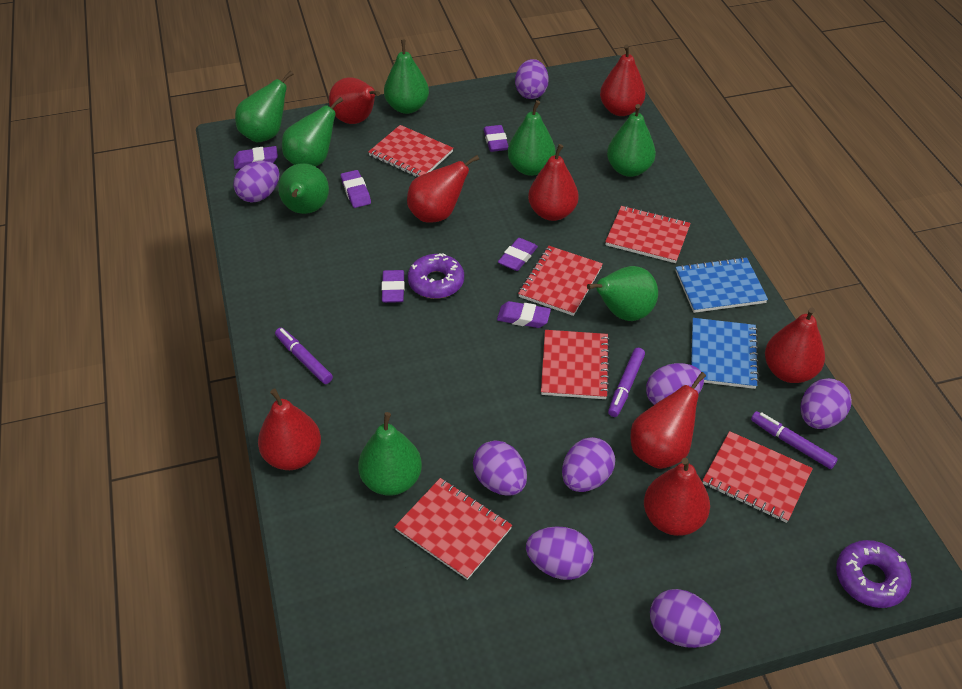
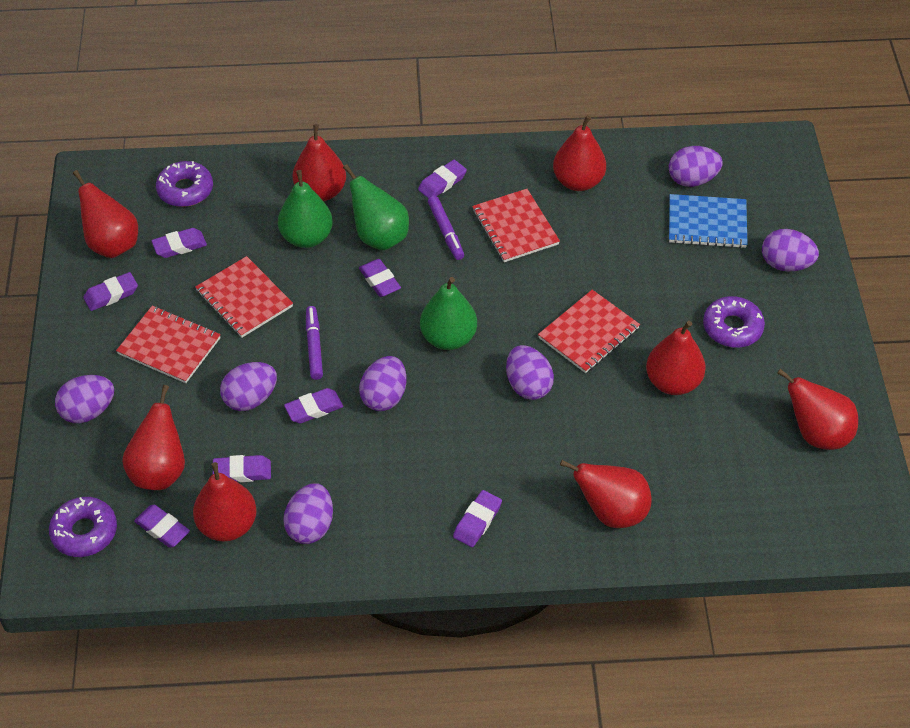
blue notebook: 2 -> 1
green pear: 8 -> 3
purple donut: 2 -> 3
purple egg: 8 -> 7
purple eraser: 6 -> 8
purple marker: 3 -> 2
red notebook: 6 -> 4

